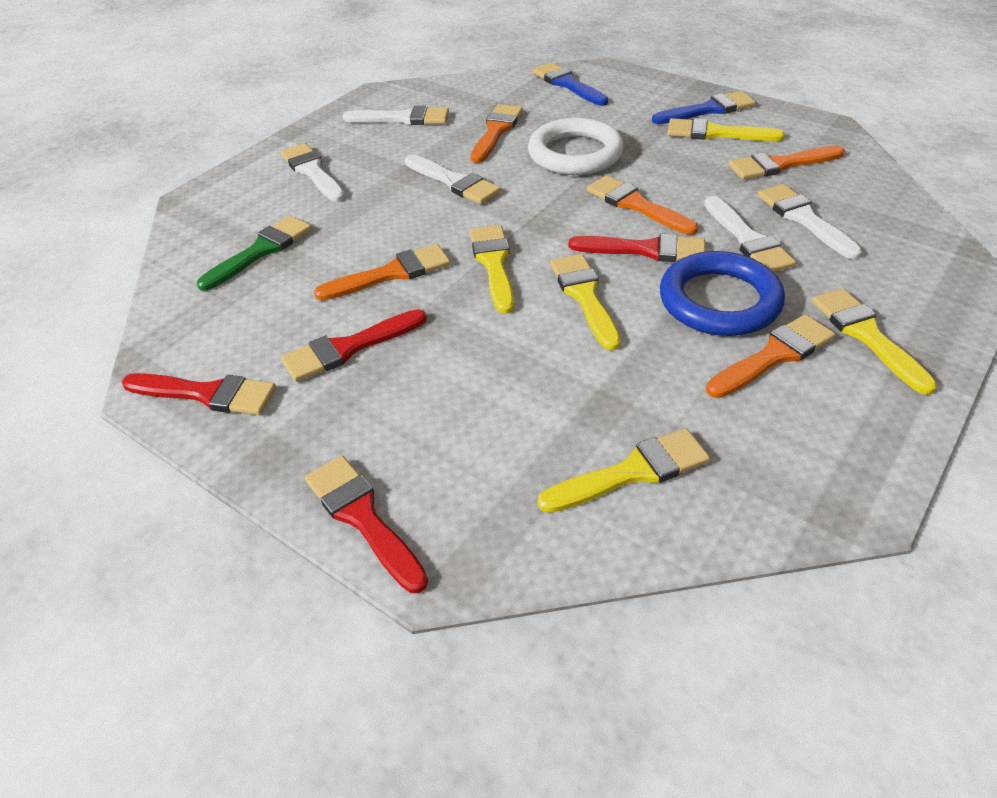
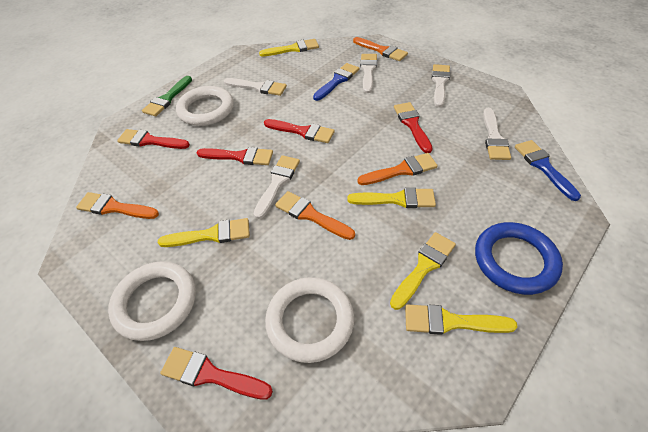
orange brush: 5 -> 4
red brush: 4 -> 5
white ring: 1 -> 3

